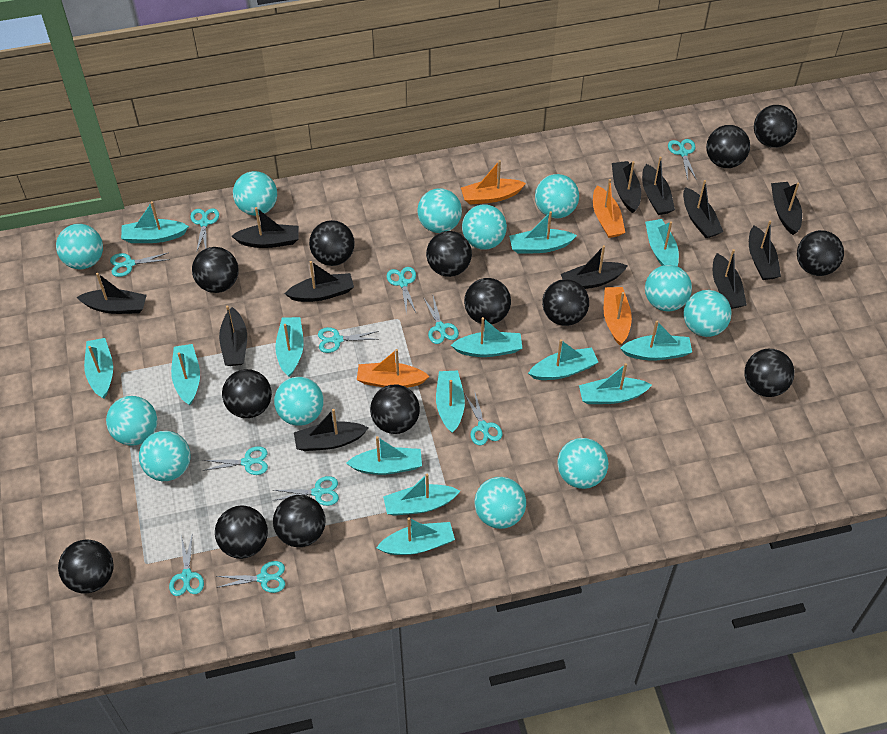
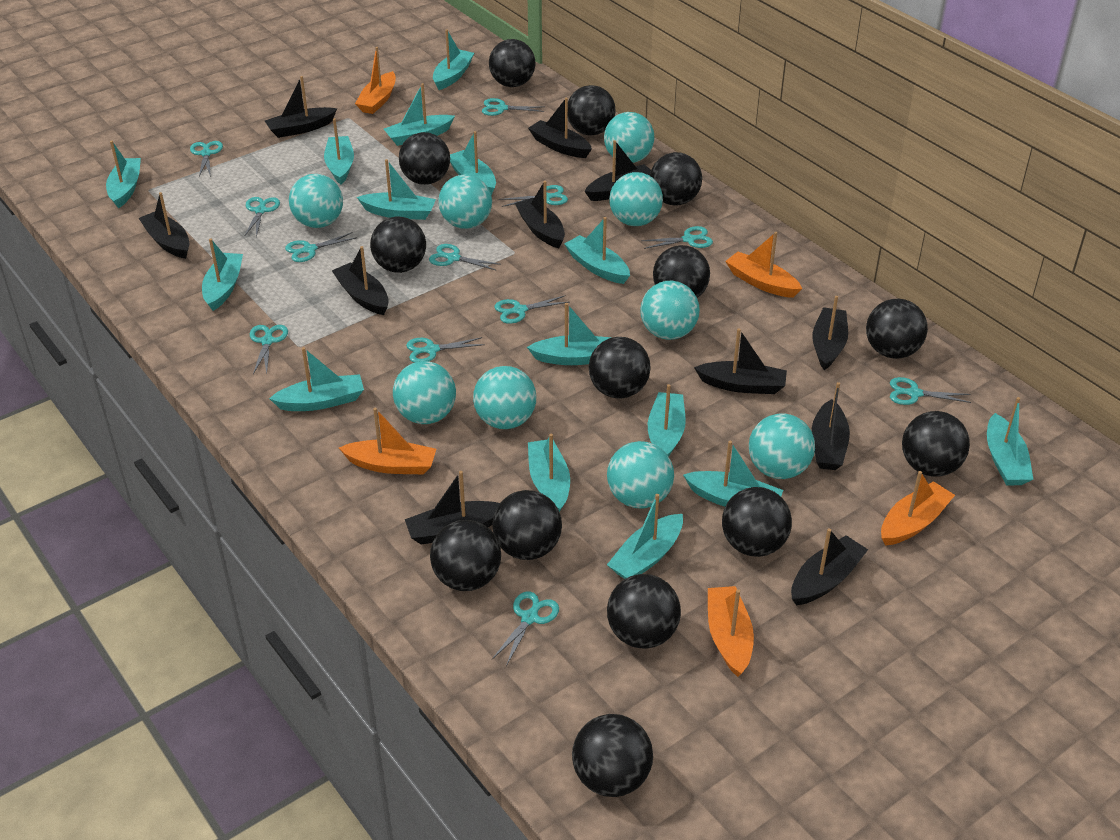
black boat: 12 -> 11
orange boat: 4 -> 5
turquoise ball: 12 -> 9
turquoise boat: 14 -> 15
turquoise scissors: 11 -> 12

